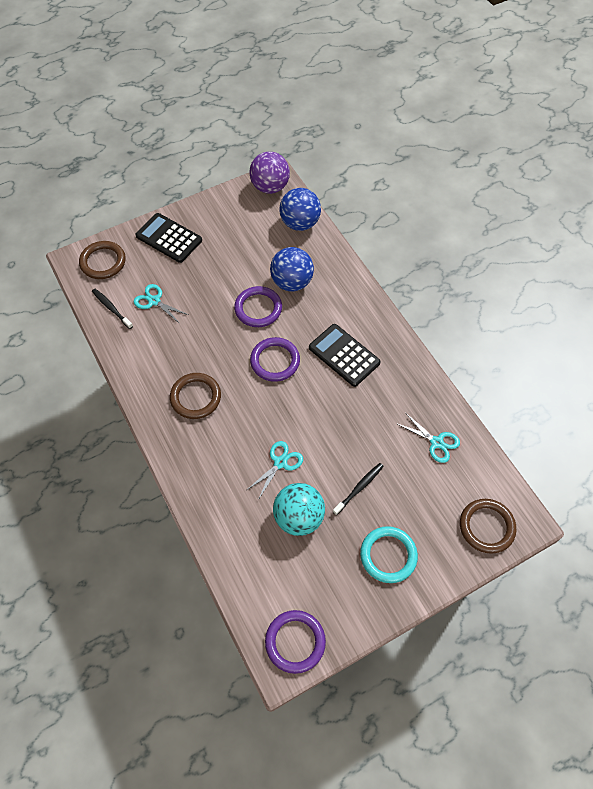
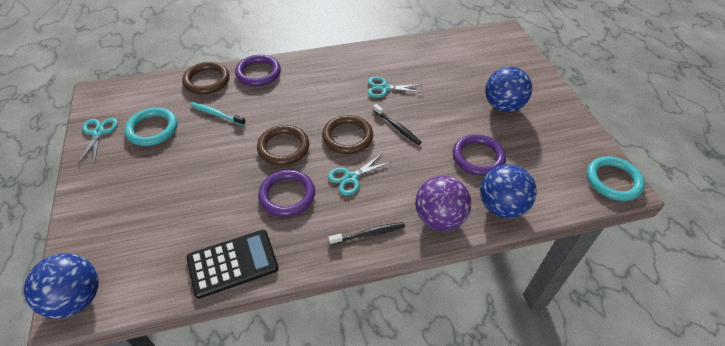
black calculator: 2 -> 1
blue ball: 2 -> 3
turquoise ball: 1 -> 0
turquoise ring: 1 -> 2
turquoise toothbrush: 0 -> 1

